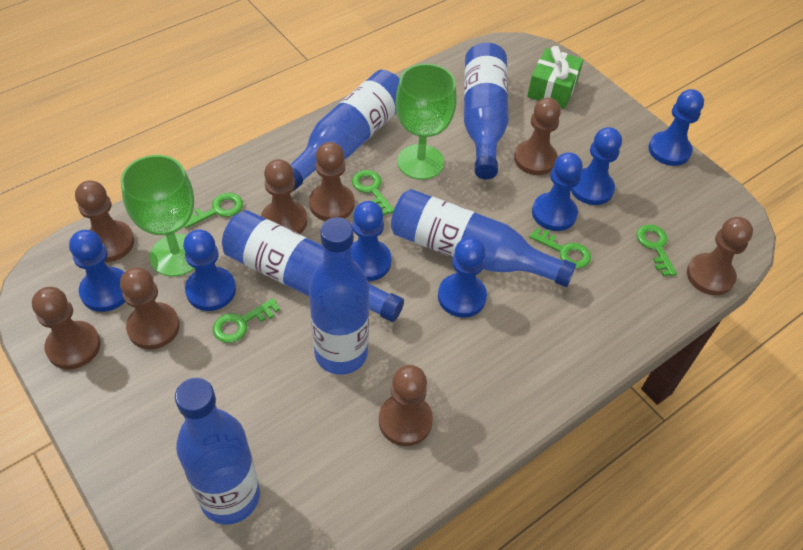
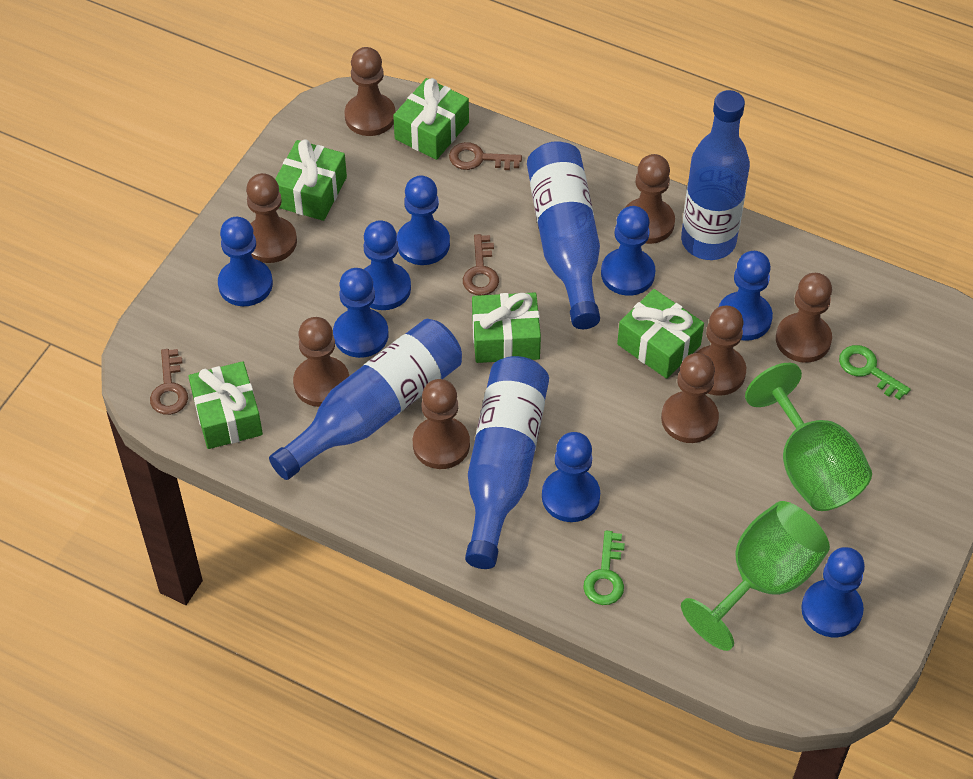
blue bottle: 6 -> 4
blue pawn: 7 -> 8
brown key: 0 -> 3
green gift: 1 -> 5
green key: 5 -> 2

